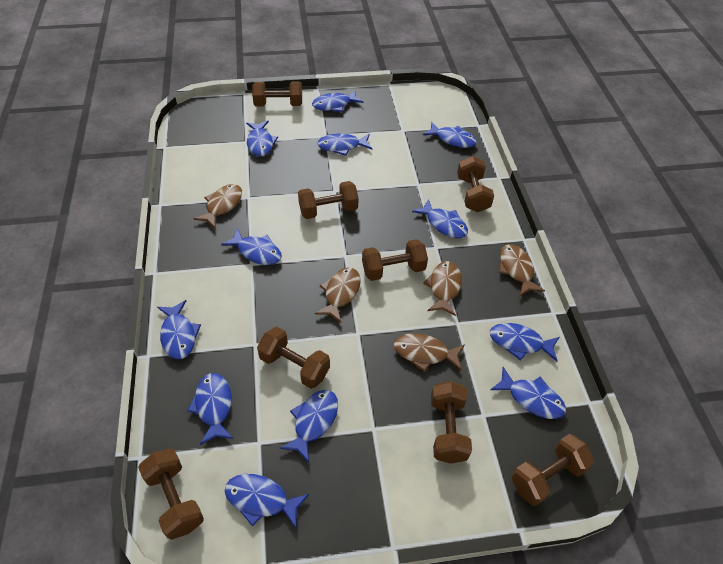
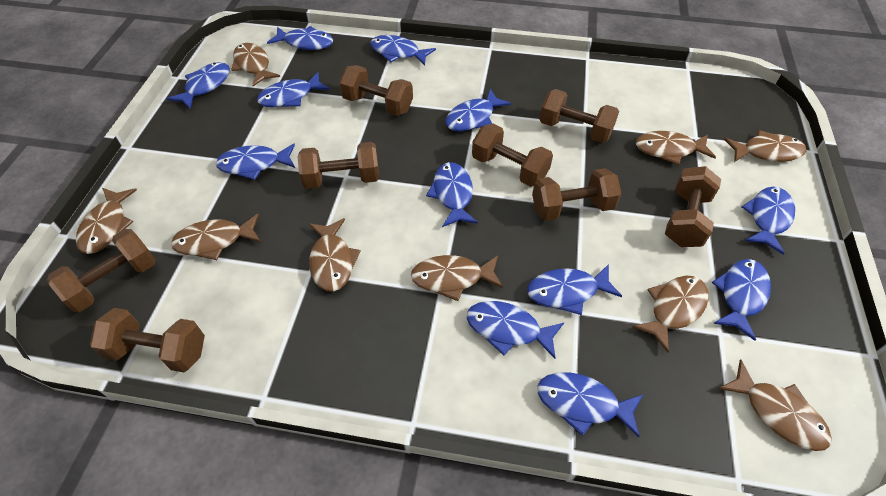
brown fish: 5 -> 9

